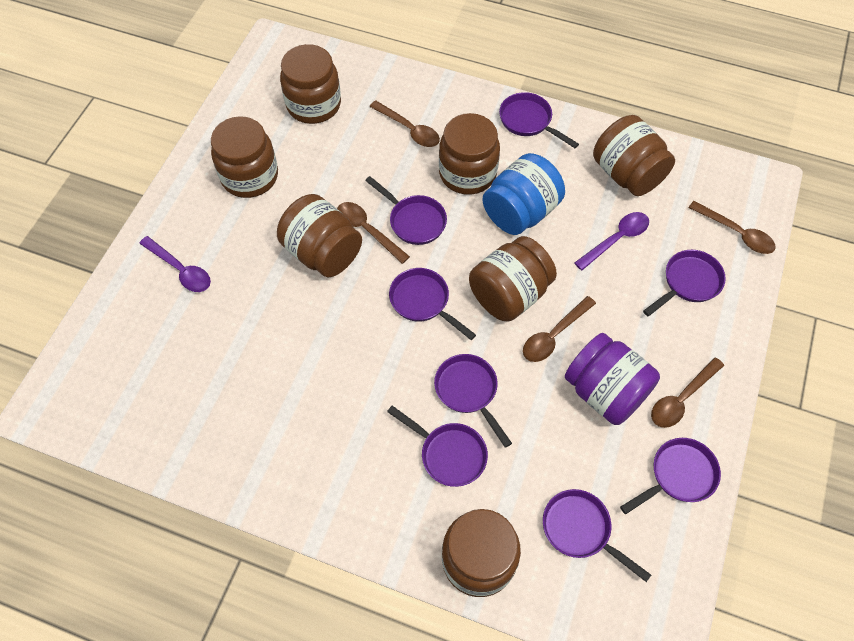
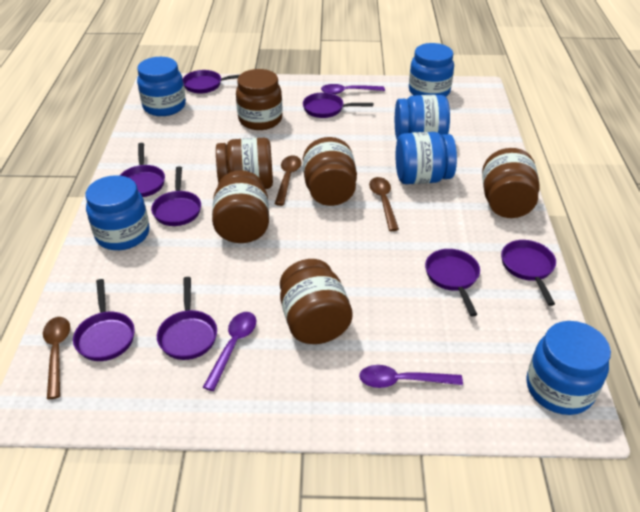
blue jar: 1 -> 6
brown jar: 7 -> 6
brown spoon: 5 -> 3
purple jar: 1 -> 0
purple spoon: 2 -> 3

